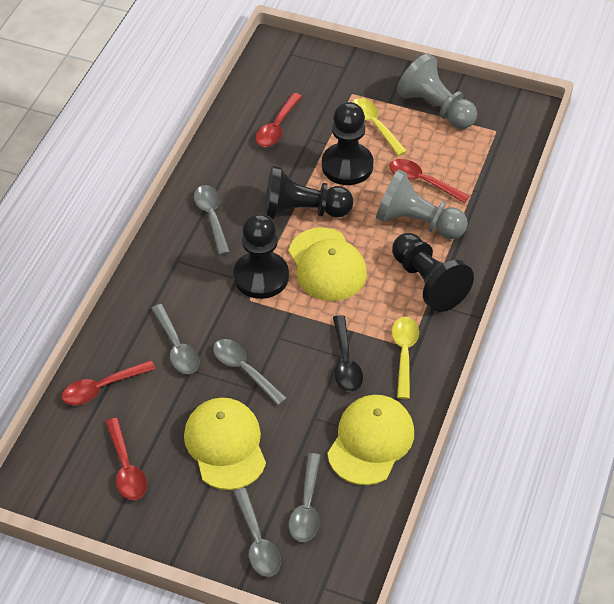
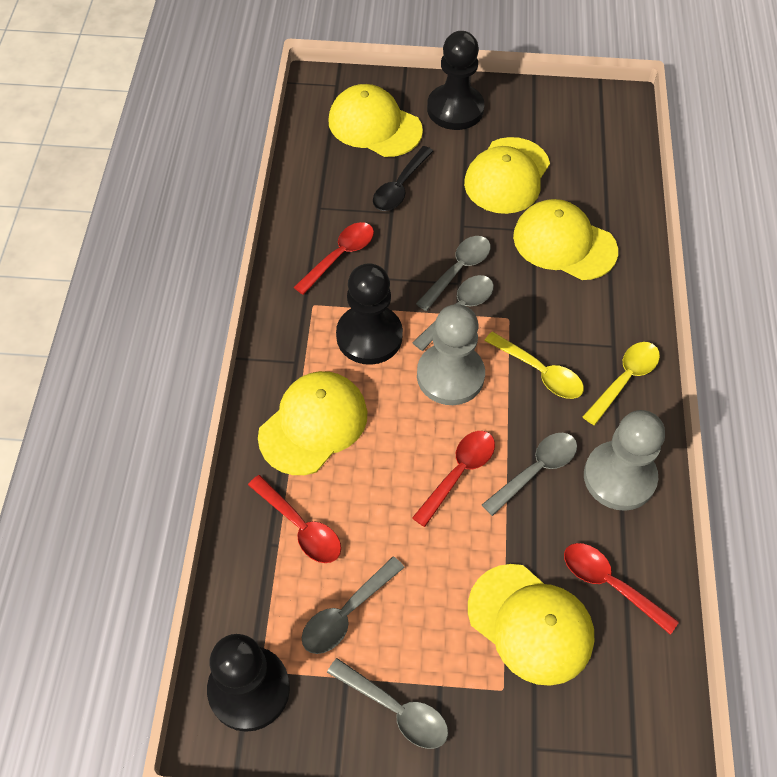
black pawn: 4 -> 3
yellow cap: 3 -> 5

